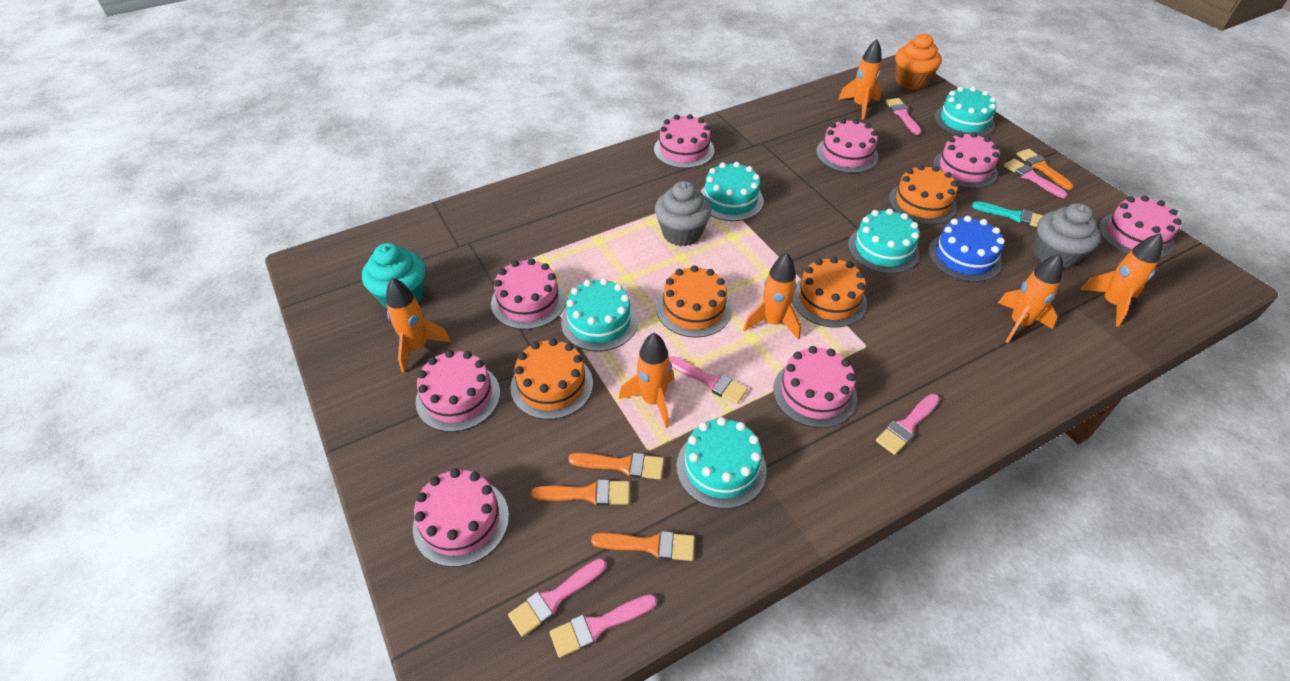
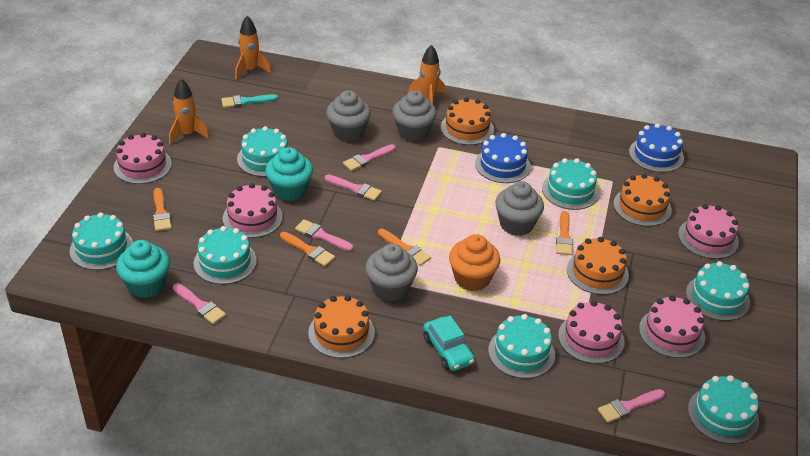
blue cake: 1 -> 2
grey cupcake: 2 -> 4
orange rocket: 6 -> 3
pink brush: 6 -> 5
pink cake: 8 -> 5
turquoise cake: 5 -> 7
turquoise car: 0 -> 1
turquoise cupcake: 1 -> 2

